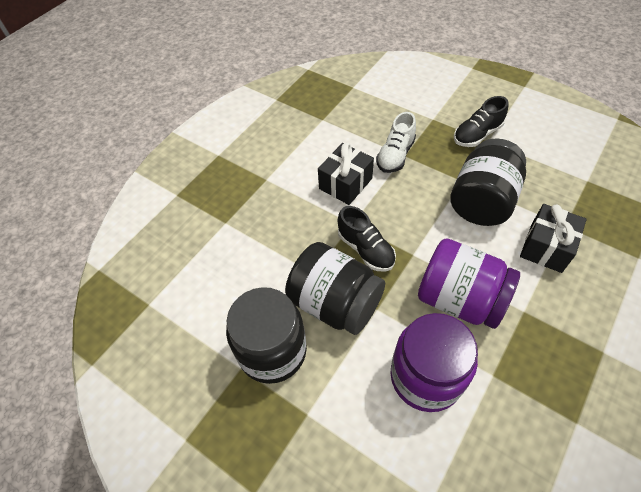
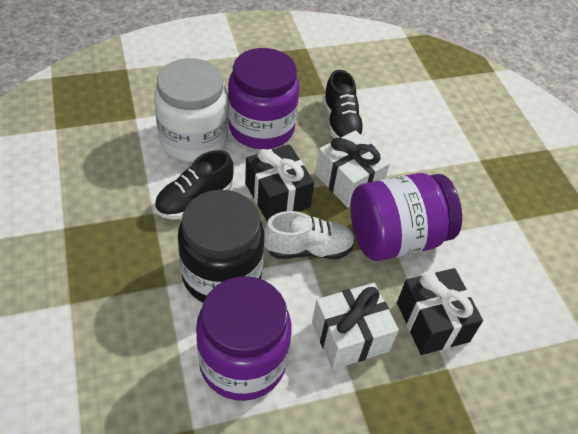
black jar: 3 -> 1
purple jar: 2 -> 3
white gift: 0 -> 2
white jar: 0 -> 1

